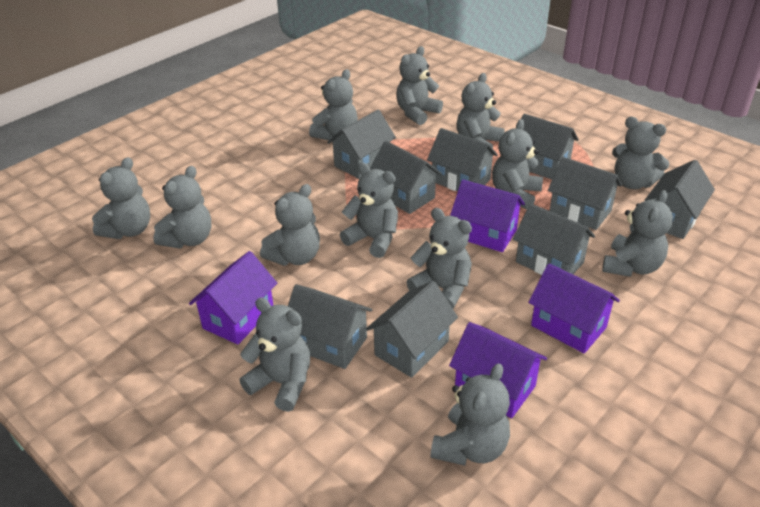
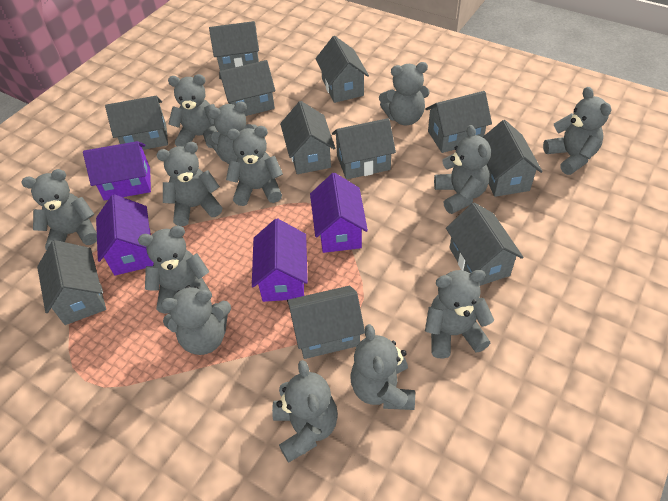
grey house: 9 -> 11

